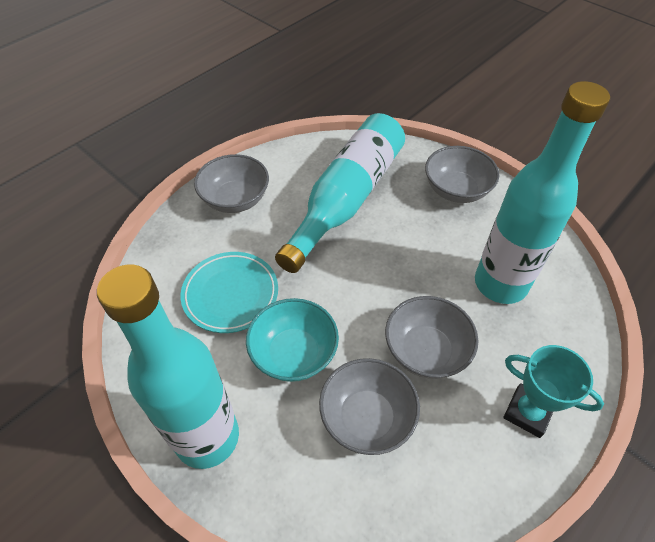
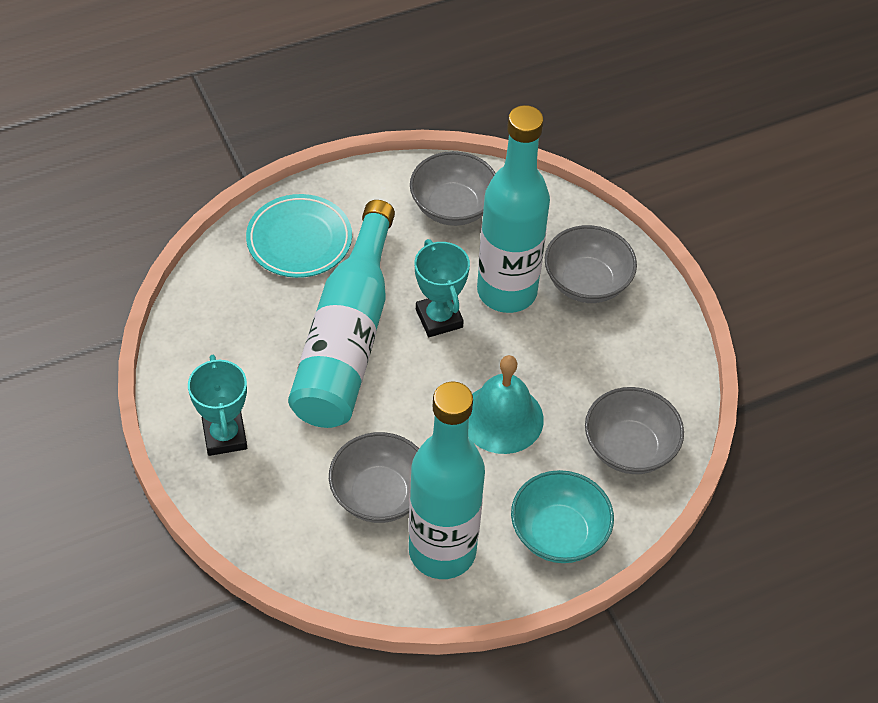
turquoise bell: 0 -> 1
turquoise trophy: 1 -> 2

